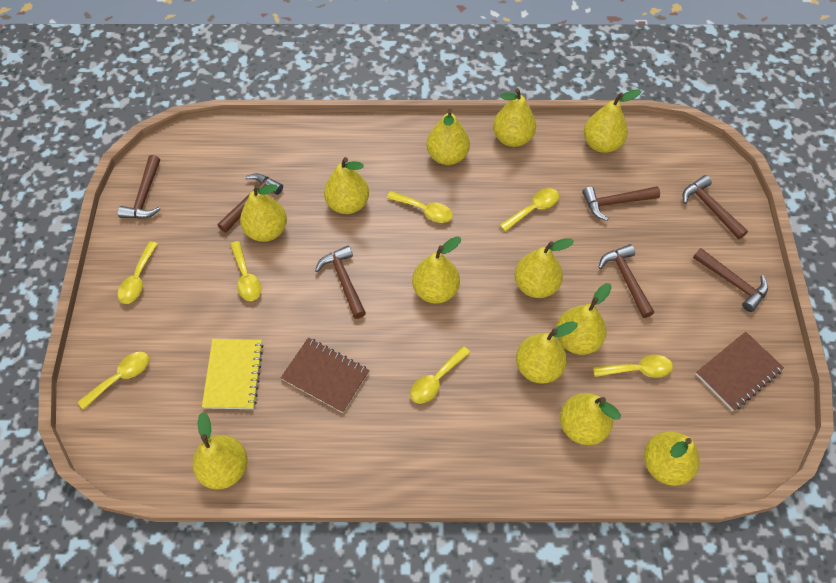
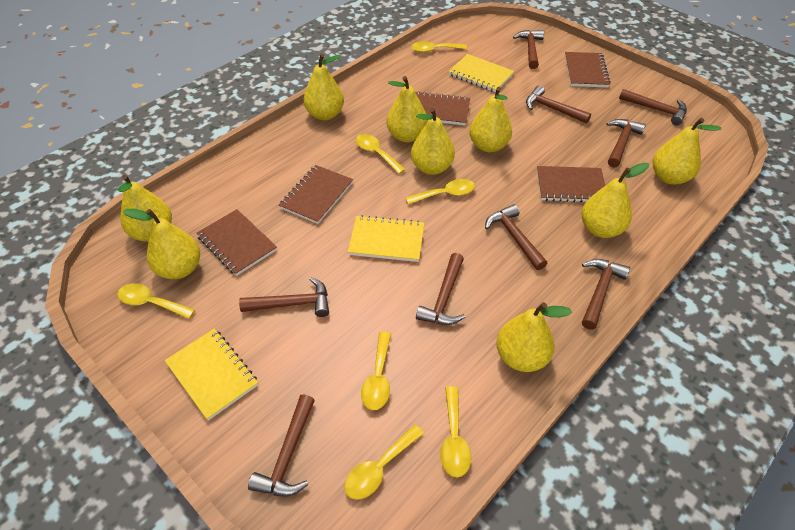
brown hammer: 7 -> 9
brown notebook: 2 -> 5
yellow notebook: 1 -> 3
yellow pear: 12 -> 9

